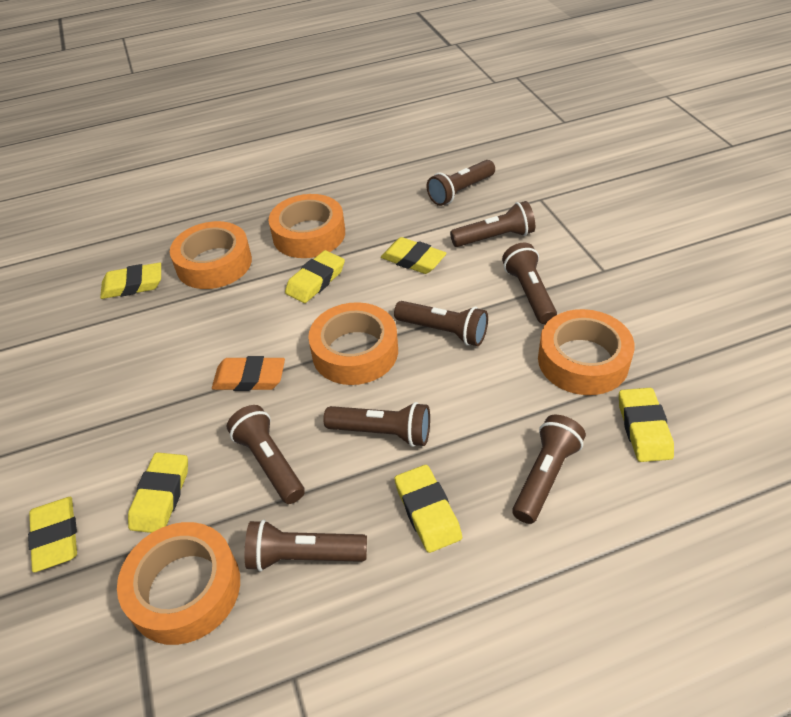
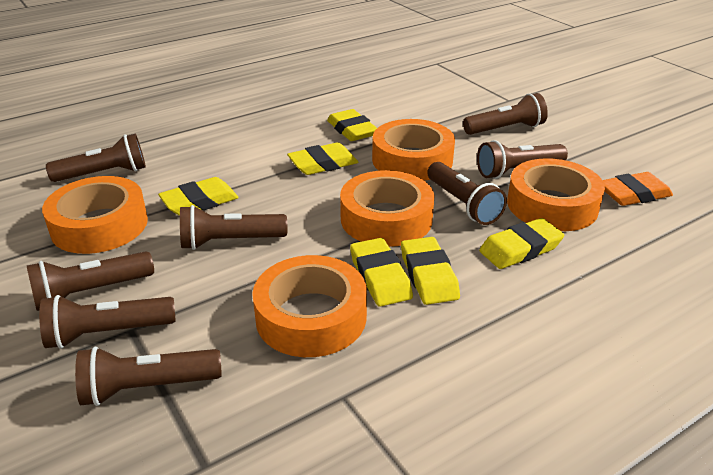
yellow eraser: 7 -> 6

